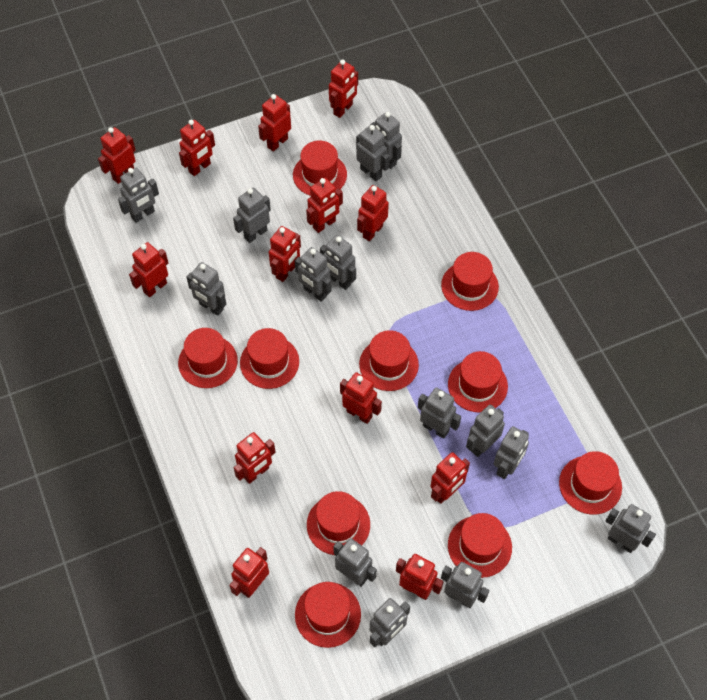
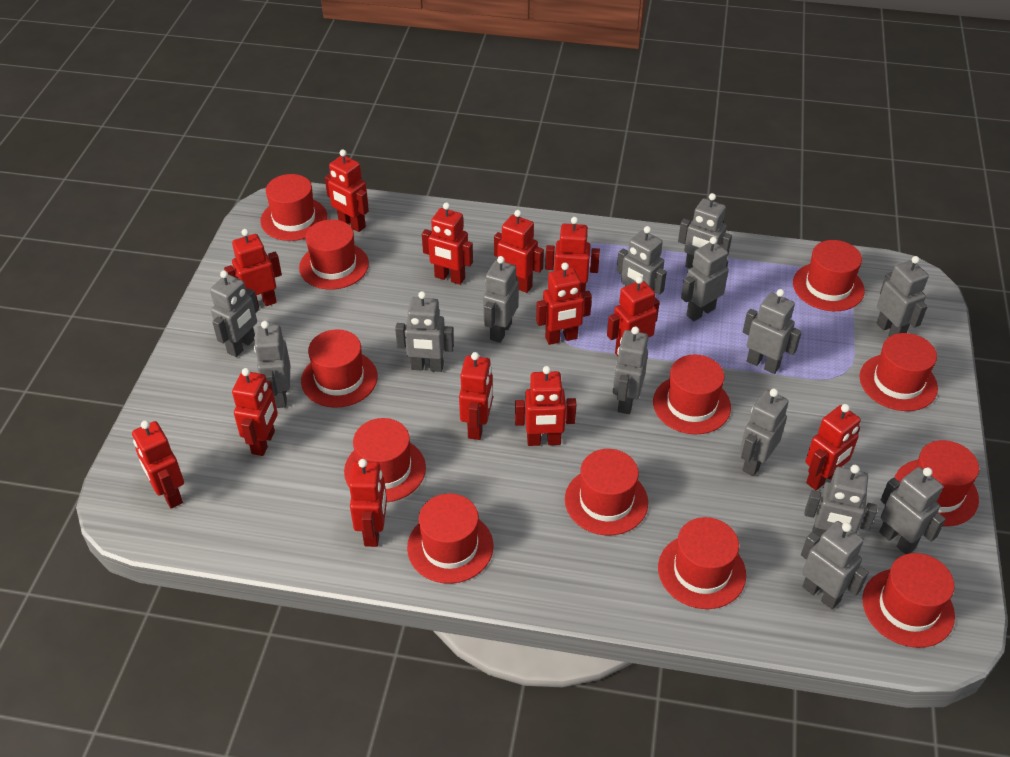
red hat: 10 -> 12

